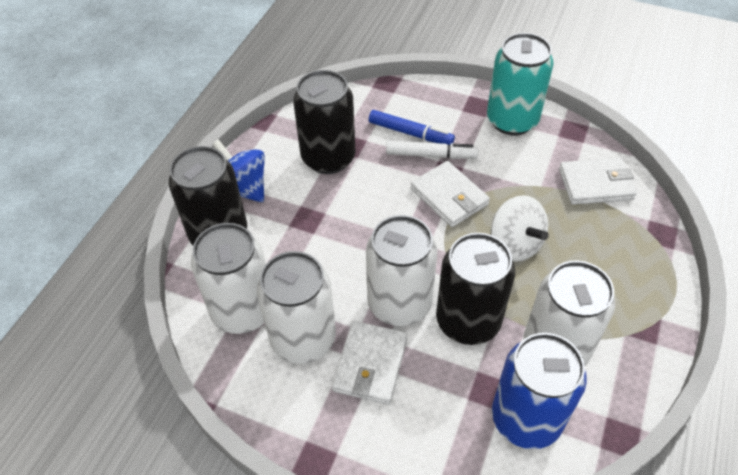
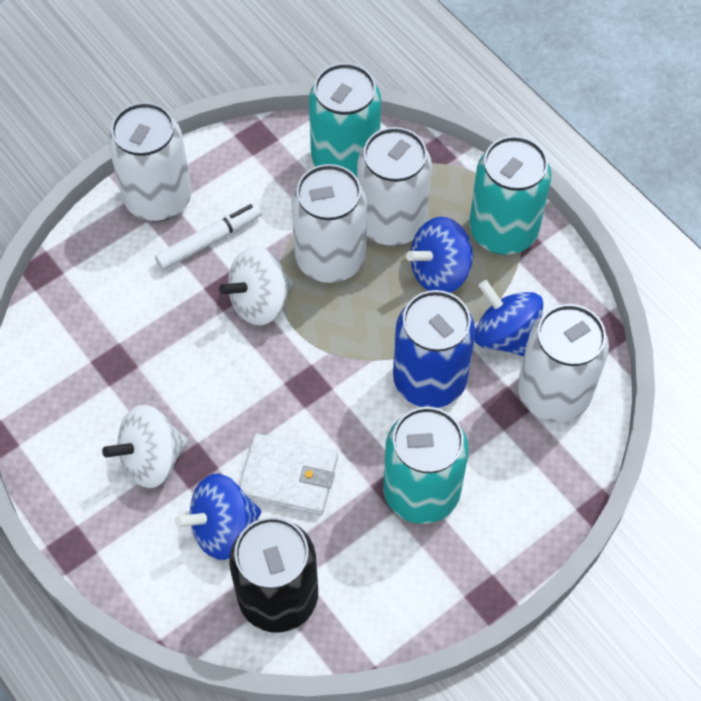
black can: 3 -> 1
blue marker: 1 -> 0
blue spinning top: 1 -> 3
turquoise can: 1 -> 3
white spinning top: 1 -> 2
white wallet: 3 -> 1

